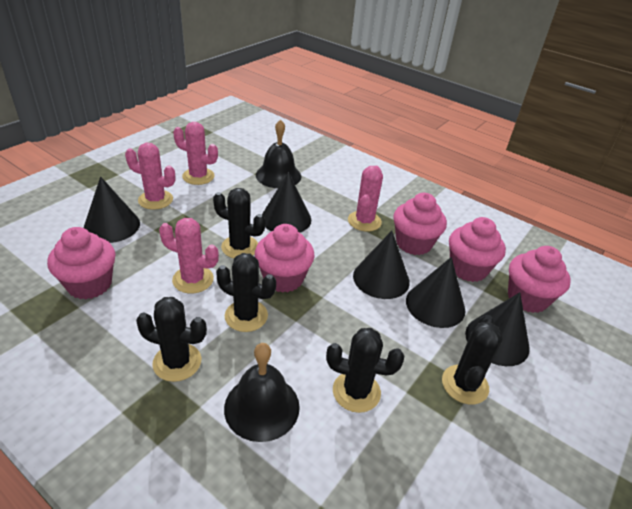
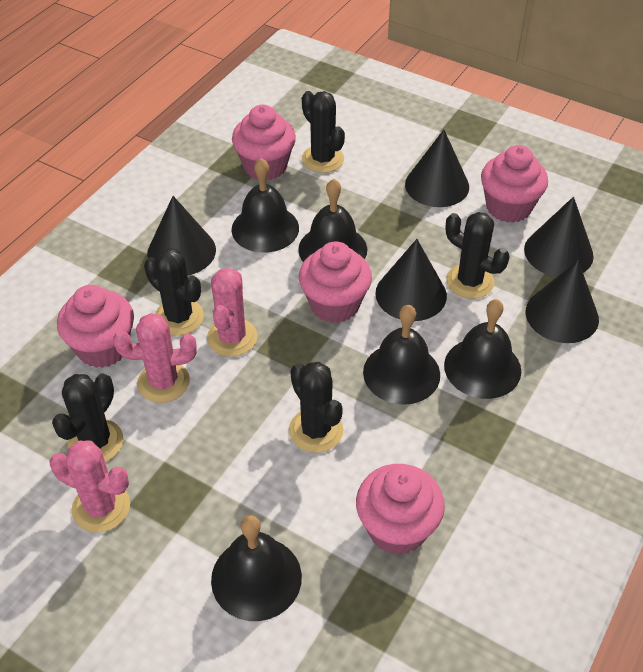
black bell: 2 -> 5
pink cactus: 4 -> 3

